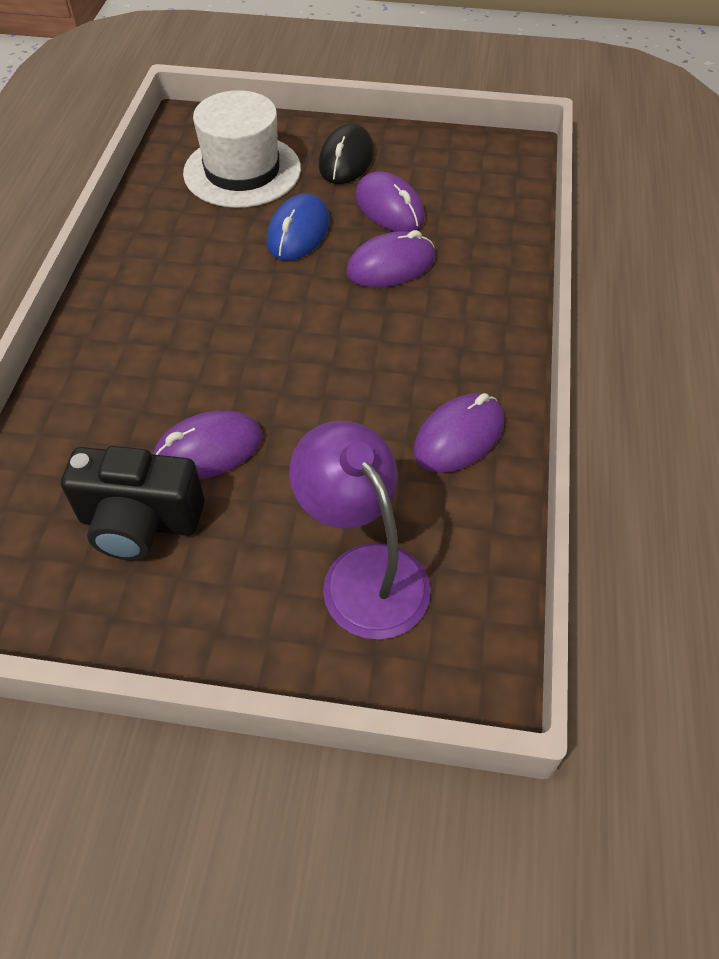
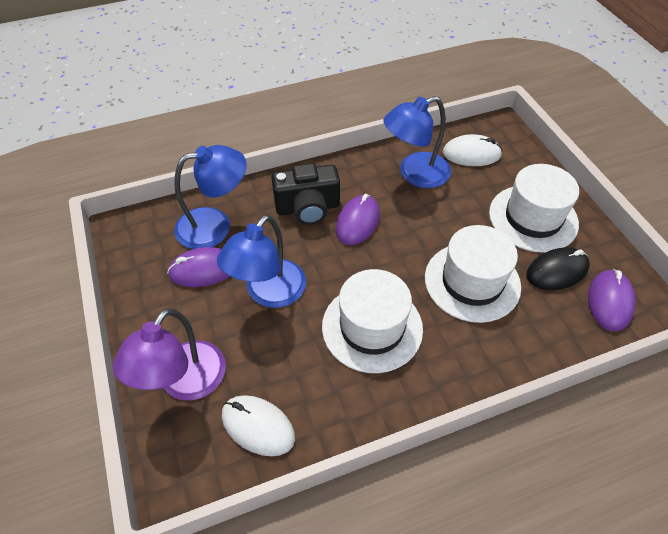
blue lamp: 0 -> 3
blue mouse: 1 -> 0
purple mouse: 4 -> 3
white hat: 1 -> 3
white mouse: 0 -> 2

